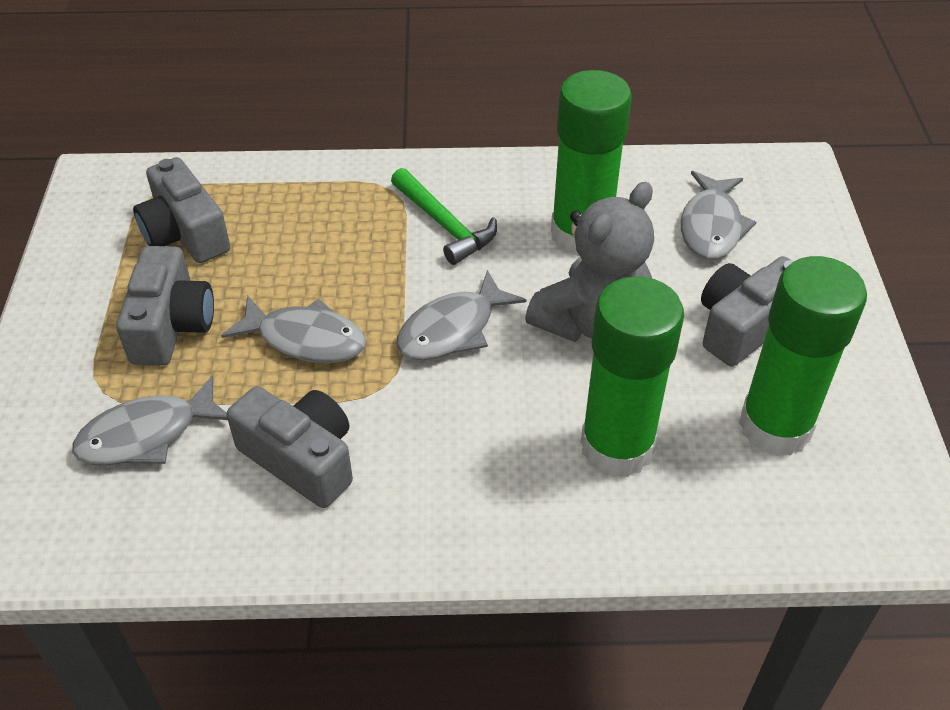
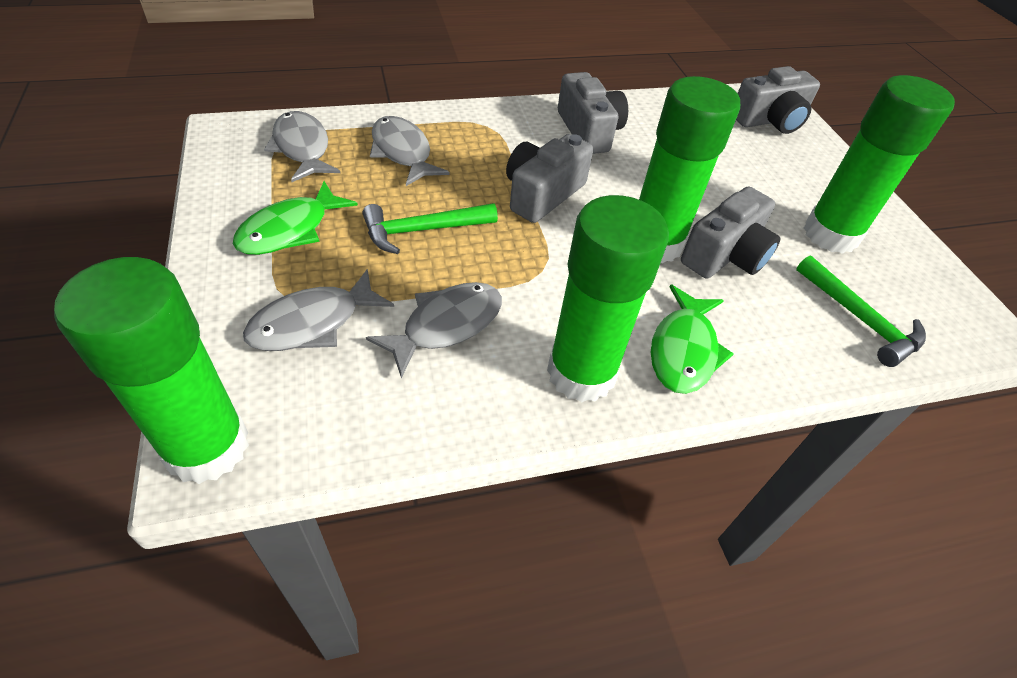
green fish: 0 -> 2
green glue stick: 3 -> 4
green hammer: 1 -> 2
grey teddy bear: 1 -> 0

